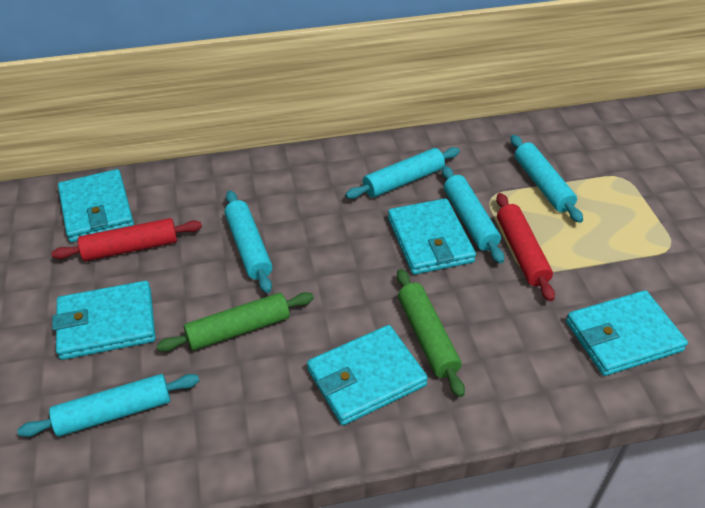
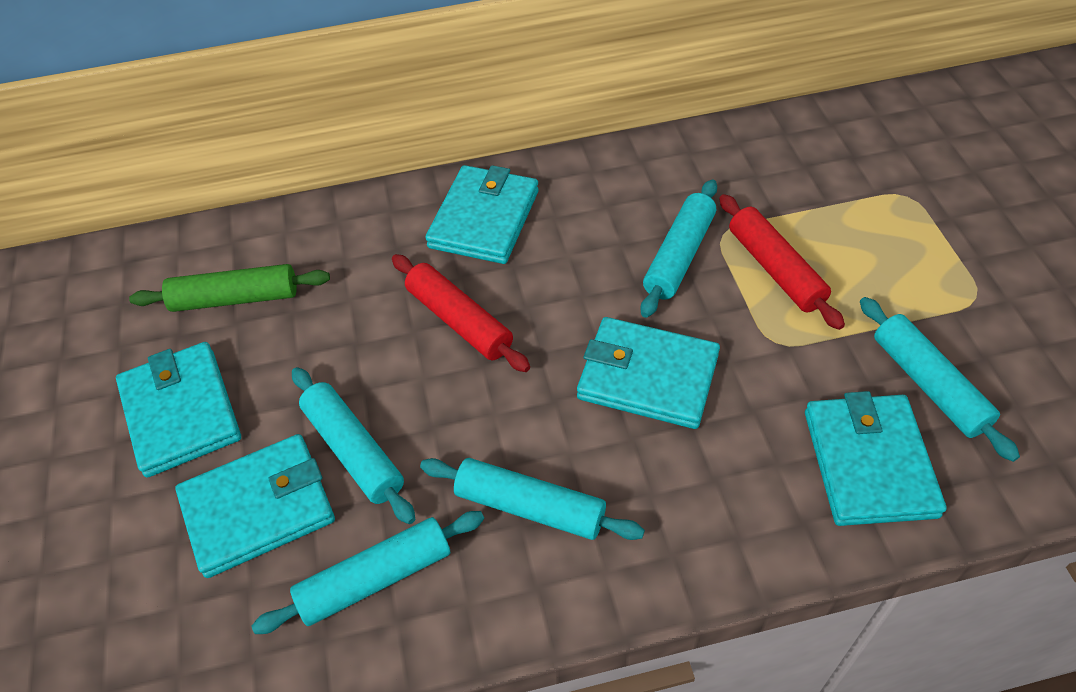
green rolling pin: 2 -> 1

